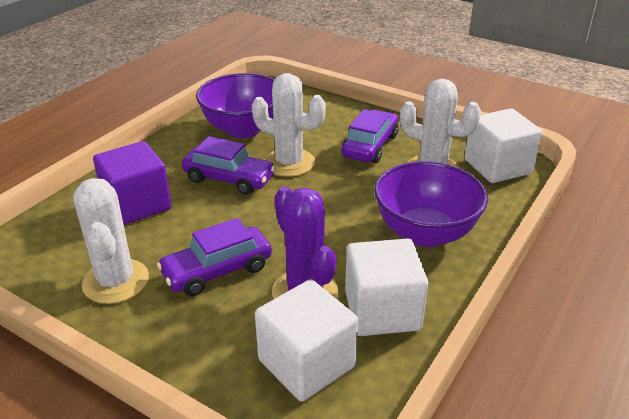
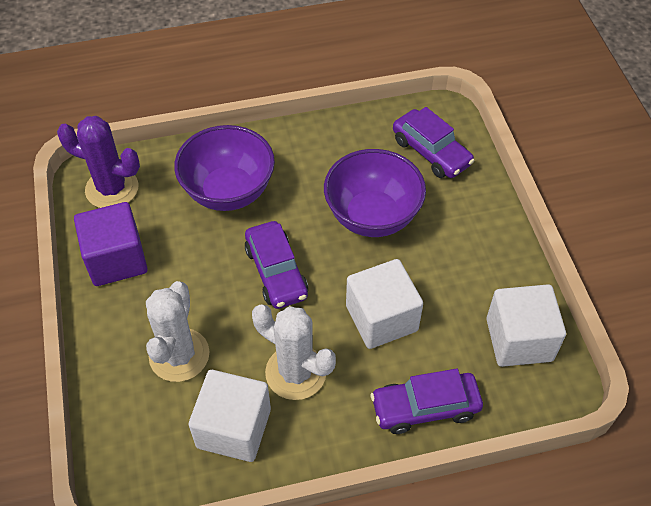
white cactus: 3 -> 2

